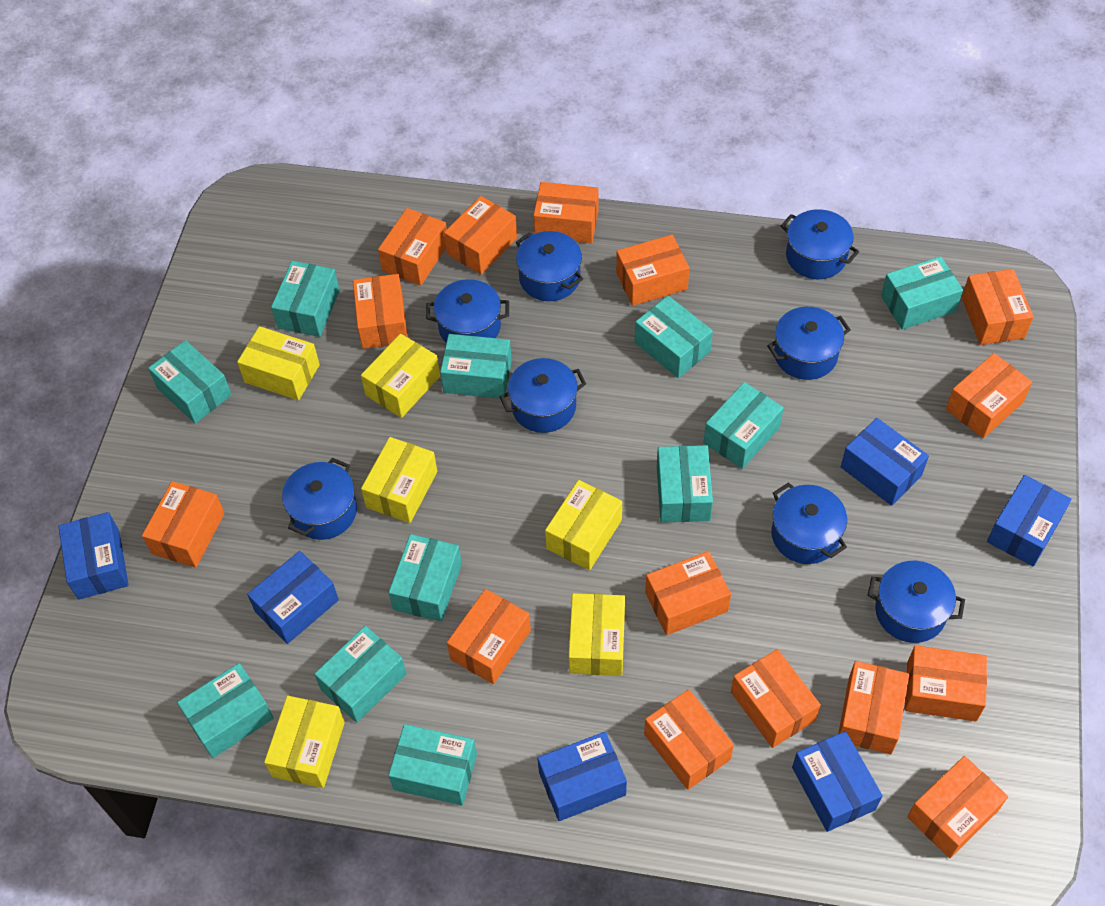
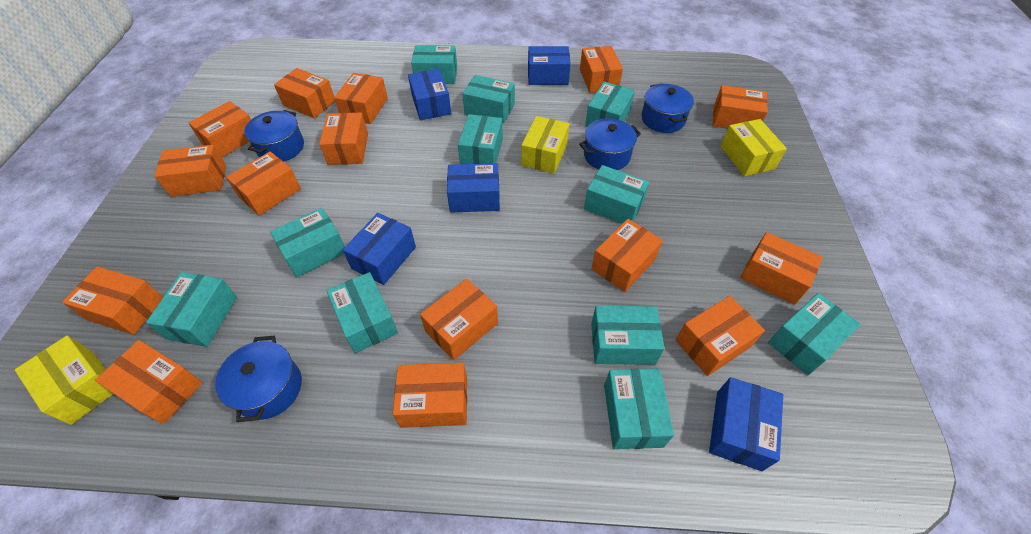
blue box: 6 -> 5
blue pot: 8 -> 4
yellow box: 6 -> 3

